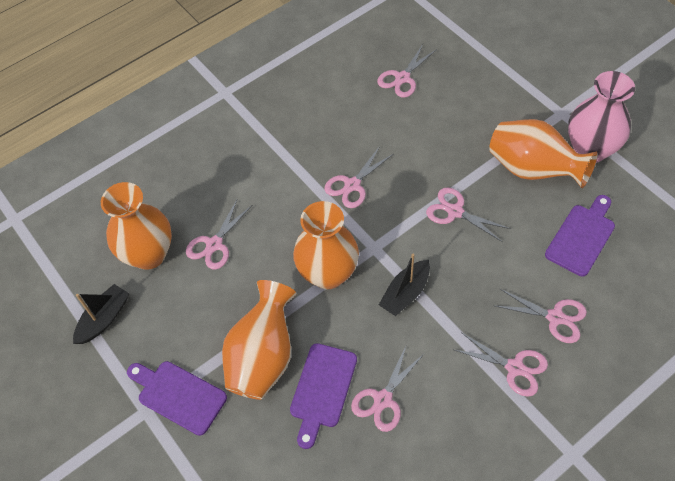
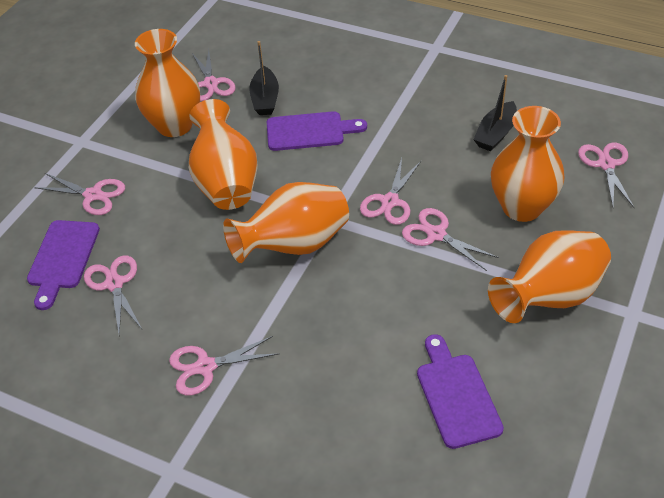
orange vase: 4 -> 5
pink vase: 1 -> 0

